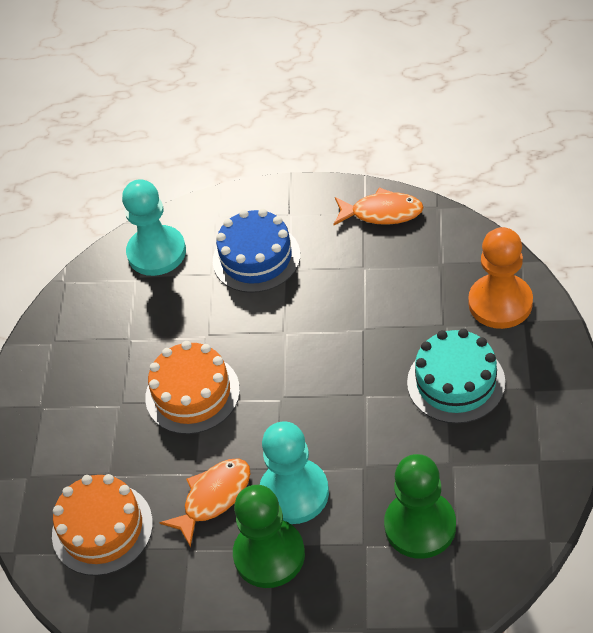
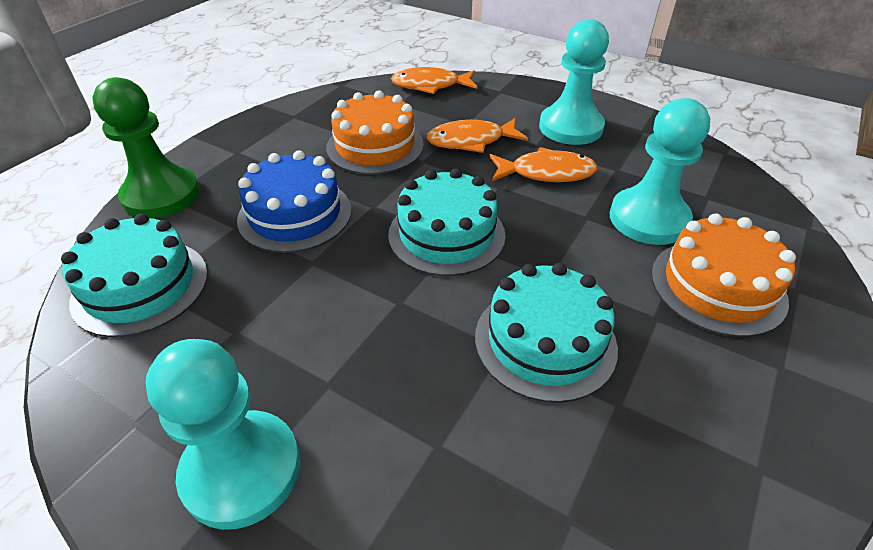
green pawn: 2 -> 1
orange fish: 2 -> 3
orange pawn: 1 -> 0
turquoise cake: 1 -> 3
turquoise pawn: 2 -> 3

